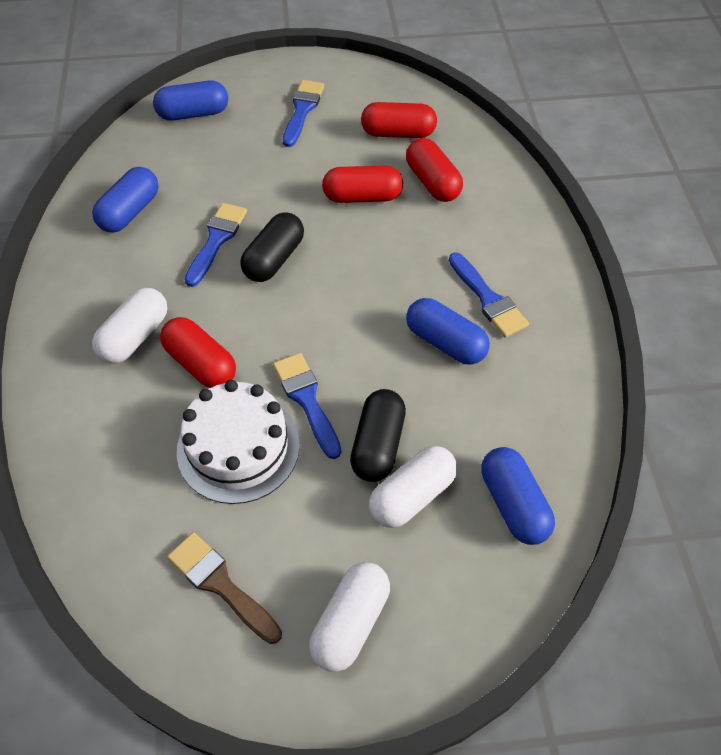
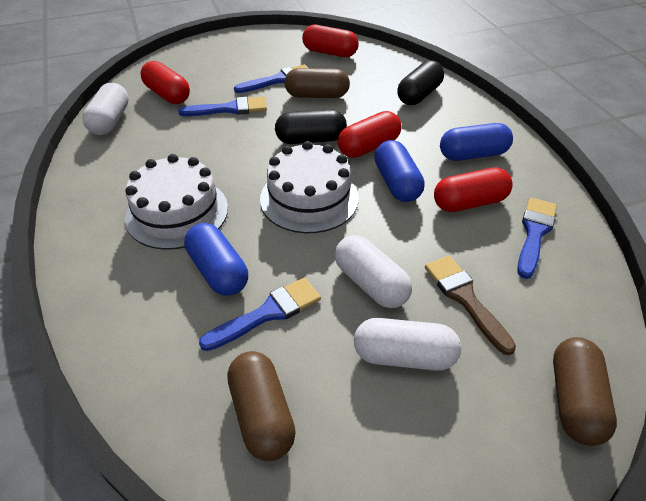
blue capsule: 4 -> 3
brown capsule: 0 -> 3
white cake: 1 -> 2

